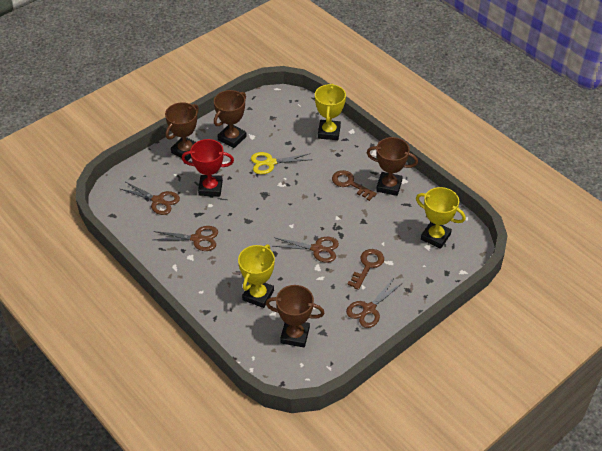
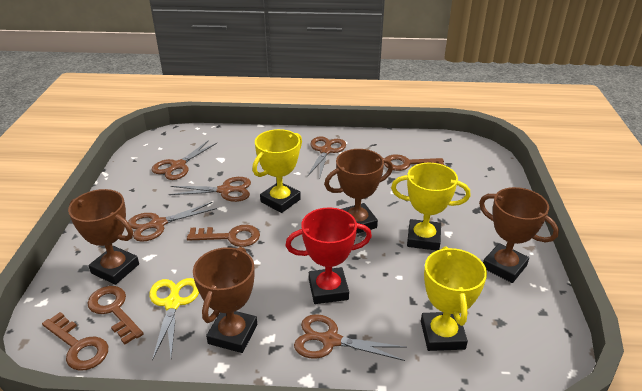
brown key: 2 -> 4
brown scissors: 4 -> 5

